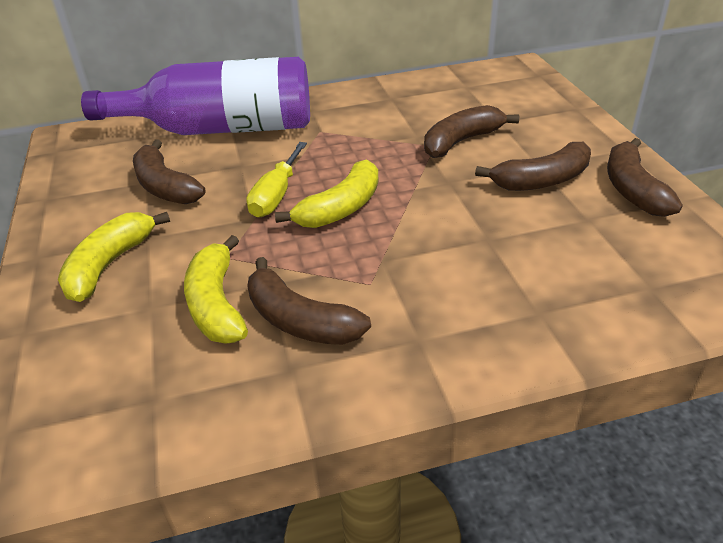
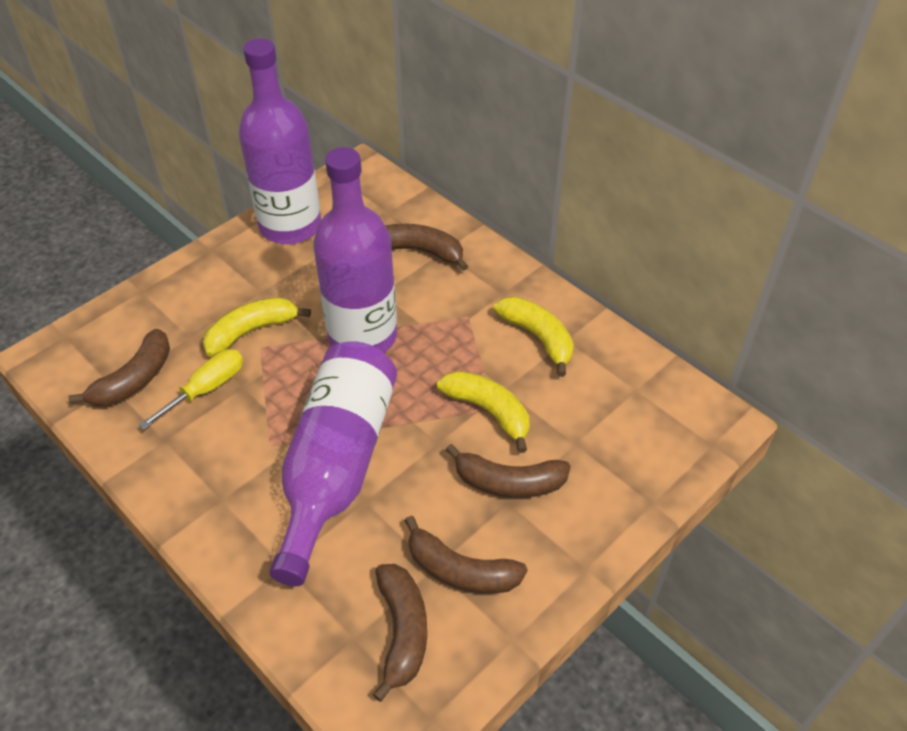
purple bottle: 1 -> 3

